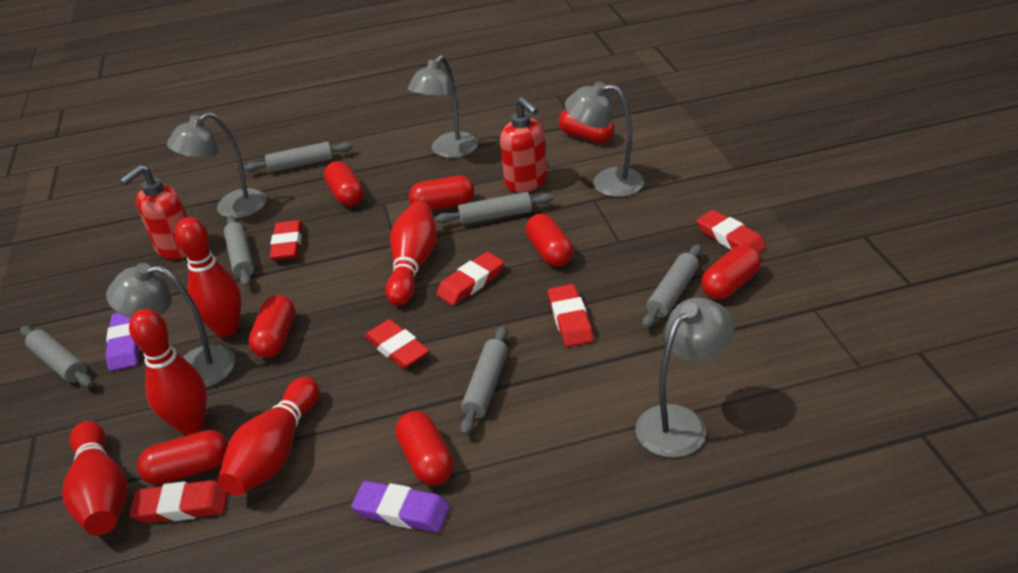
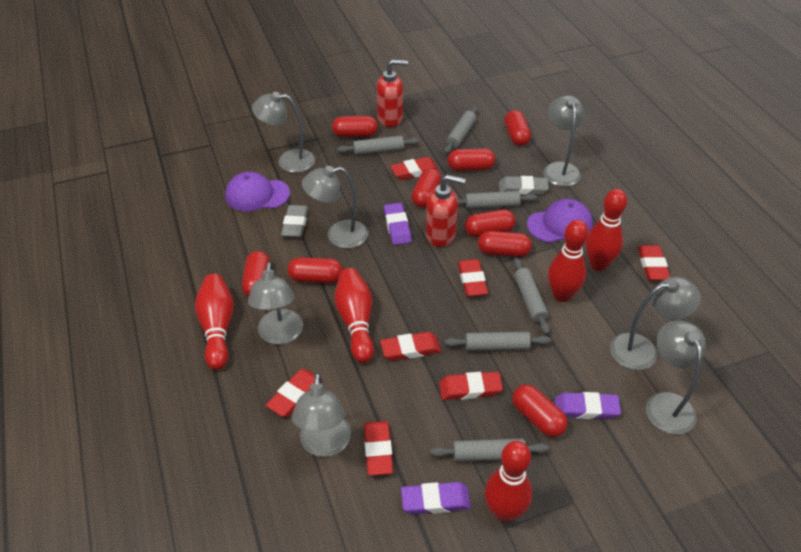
grey eraser: 0 -> 2
grey lamp: 5 -> 7
purple cap: 0 -> 2
purple eraser: 2 -> 3
red capsule: 8 -> 9
red eraser: 6 -> 7

